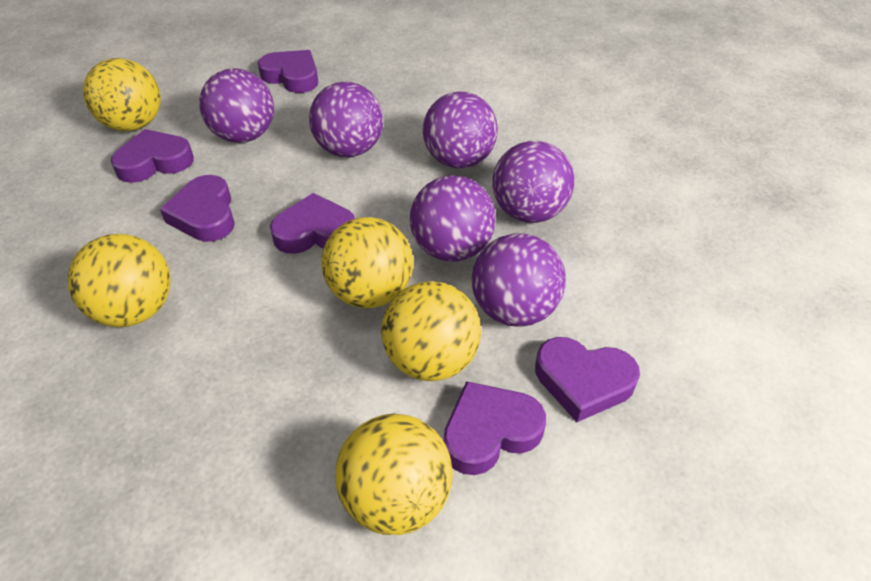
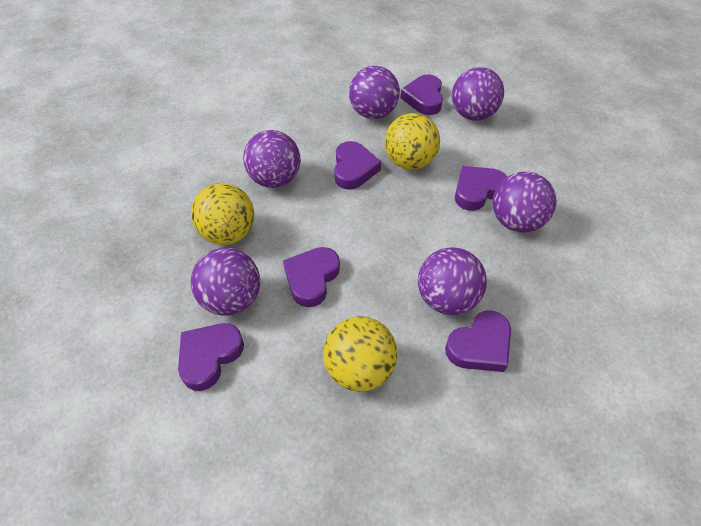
yellow ball: 5 -> 3

